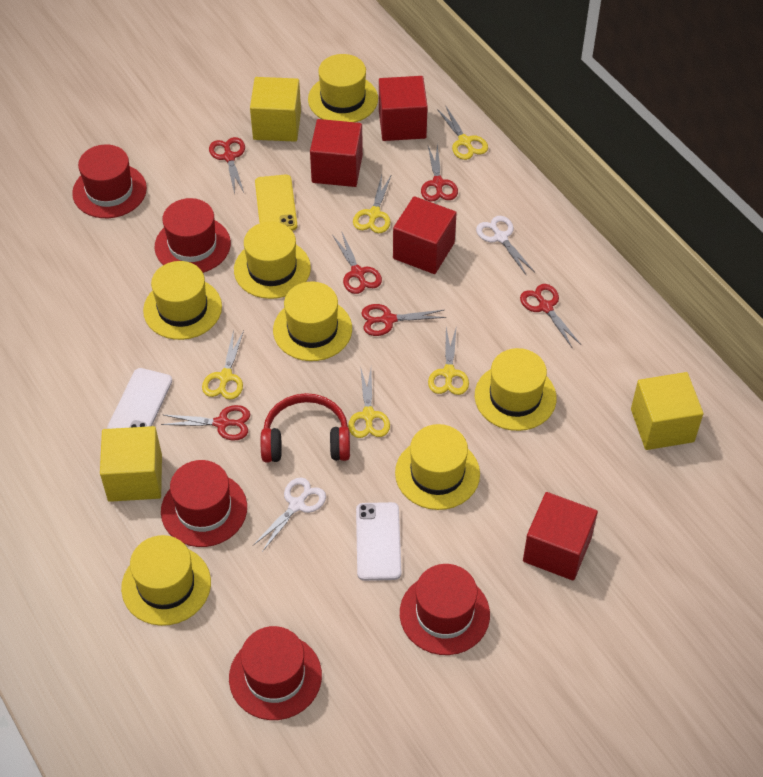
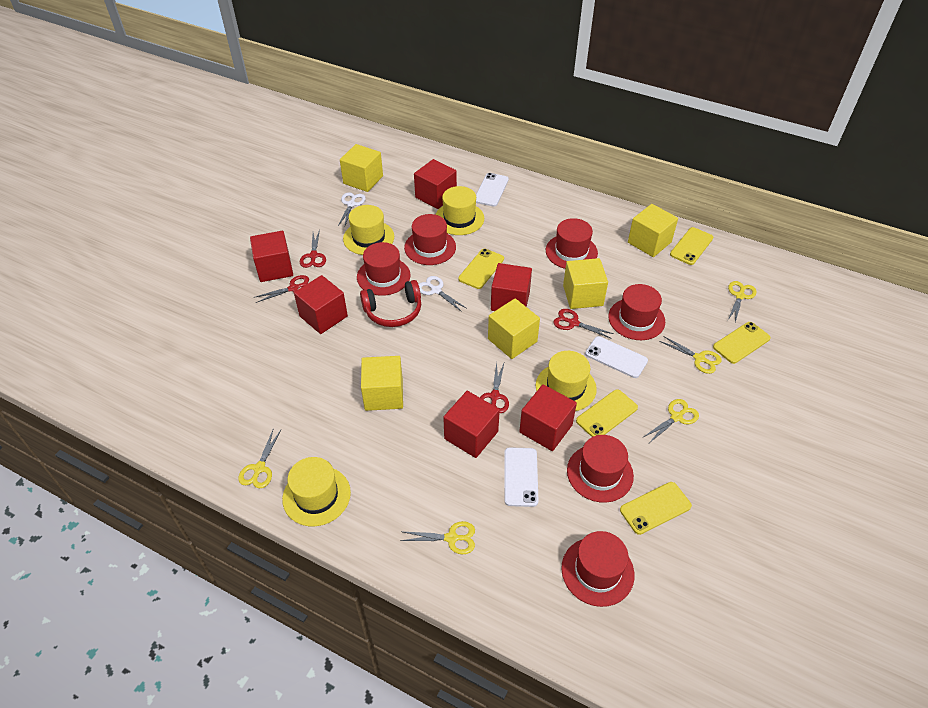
red cube: 4 -> 6
red hat: 5 -> 6
red scissors: 6 -> 4
white phone: 2 -> 3
yellow cube: 3 -> 5
yellow hat: 7 -> 4
yellow phone: 1 -> 5

